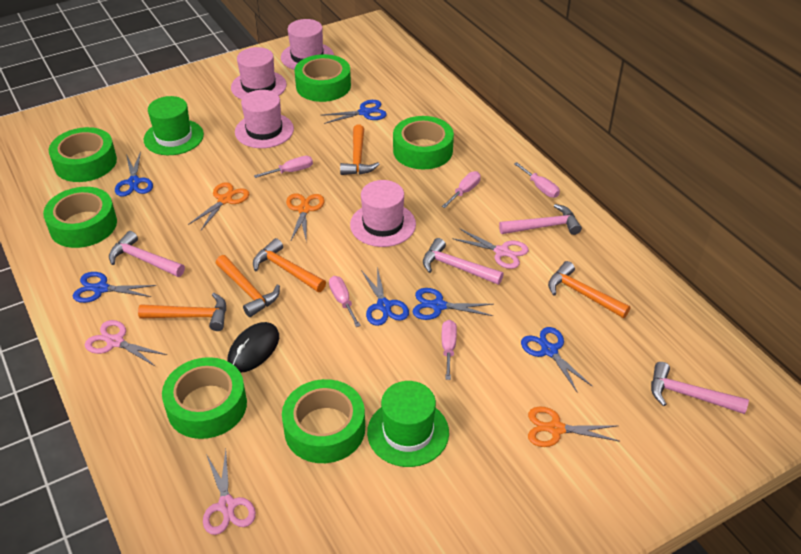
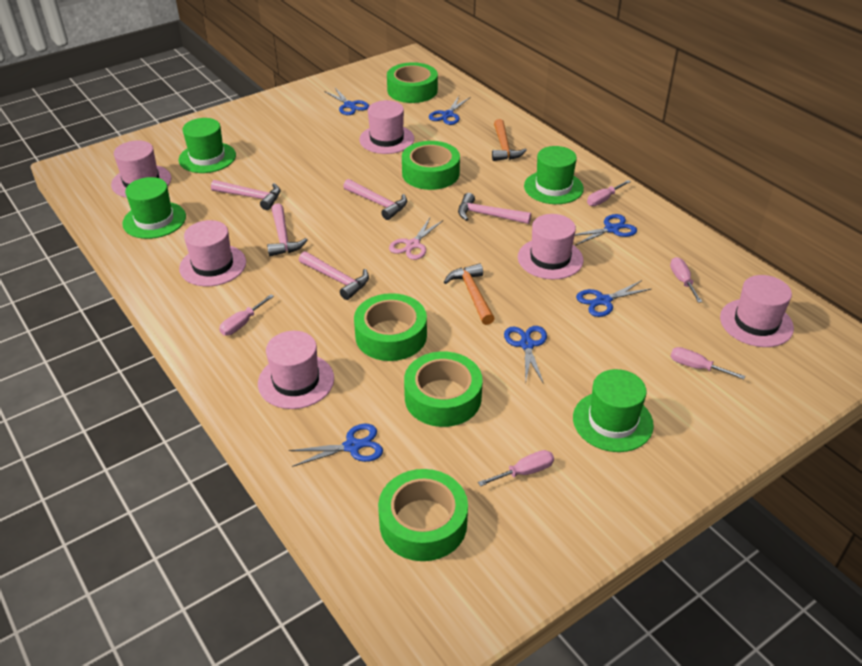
black mouse: 1 -> 0
green hat: 2 -> 4
green tape: 6 -> 5
orange hammer: 5 -> 2
orange scissors: 3 -> 0
pink hammer: 4 -> 5
pink hat: 4 -> 6
pink scissors: 3 -> 1

